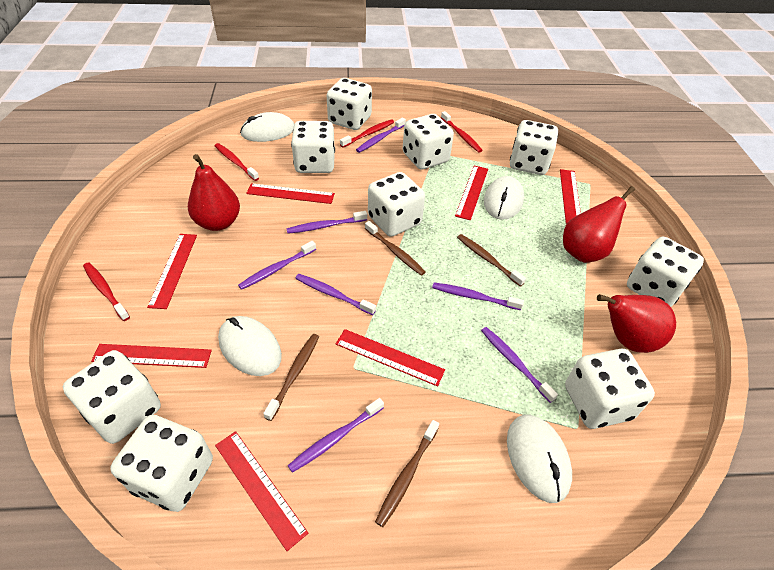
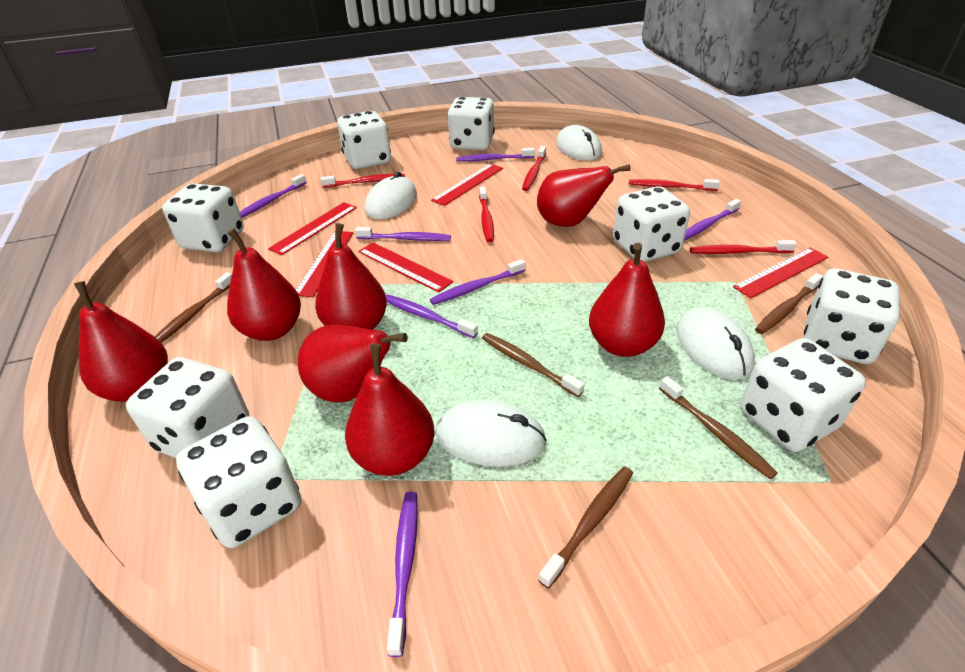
brown toothbrush: 4 -> 5
red pear: 3 -> 7
red ruler: 7 -> 5
red toothbrush: 4 -> 5
white dice: 9 -> 8

